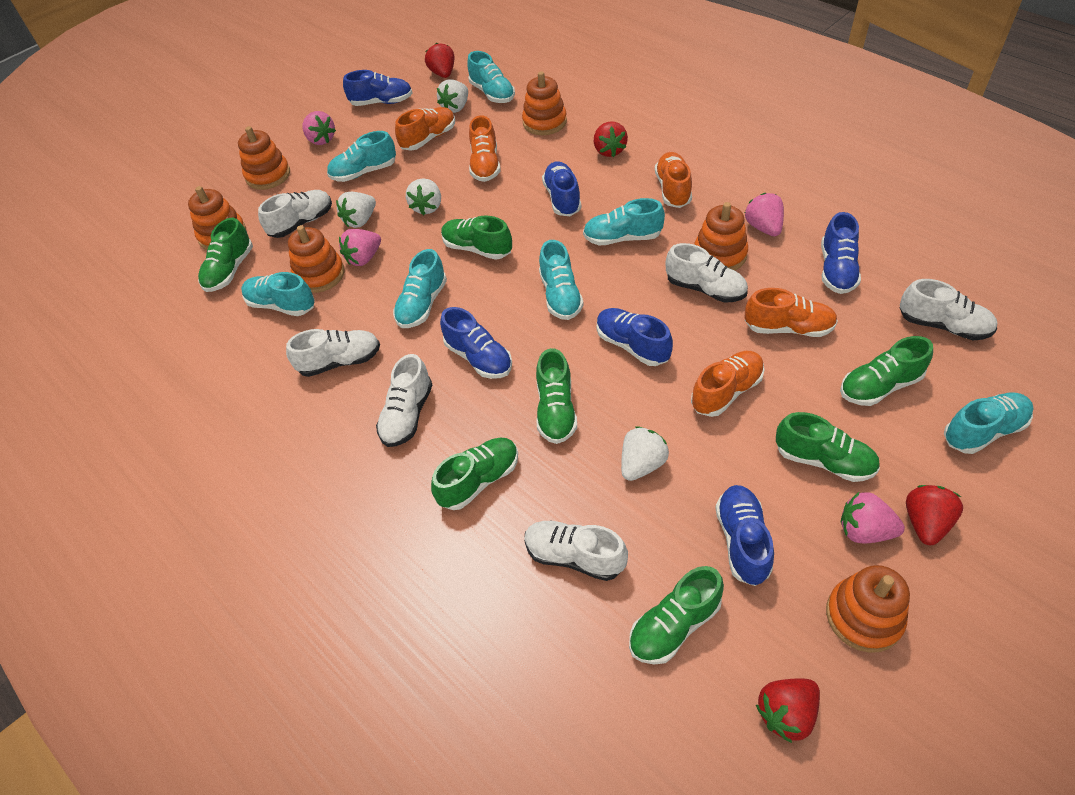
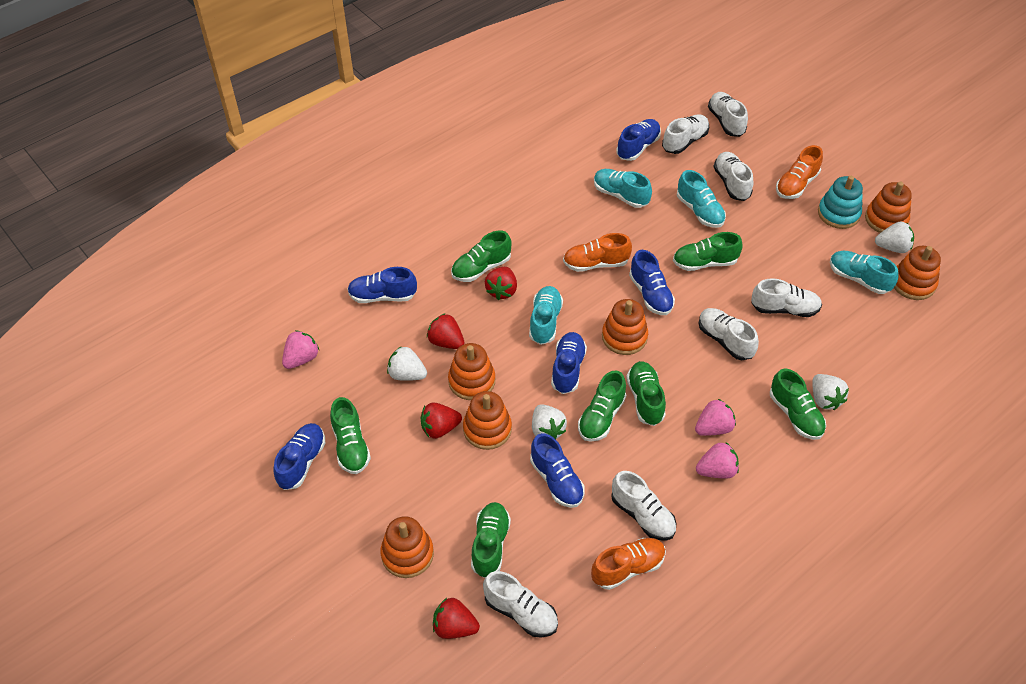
orange shoe: 5 -> 3
pink strawberry: 4 -> 3
turquoise shoe: 7 -> 4
turquoise stacking toy: 0 -> 1
white shoe: 6 -> 7

